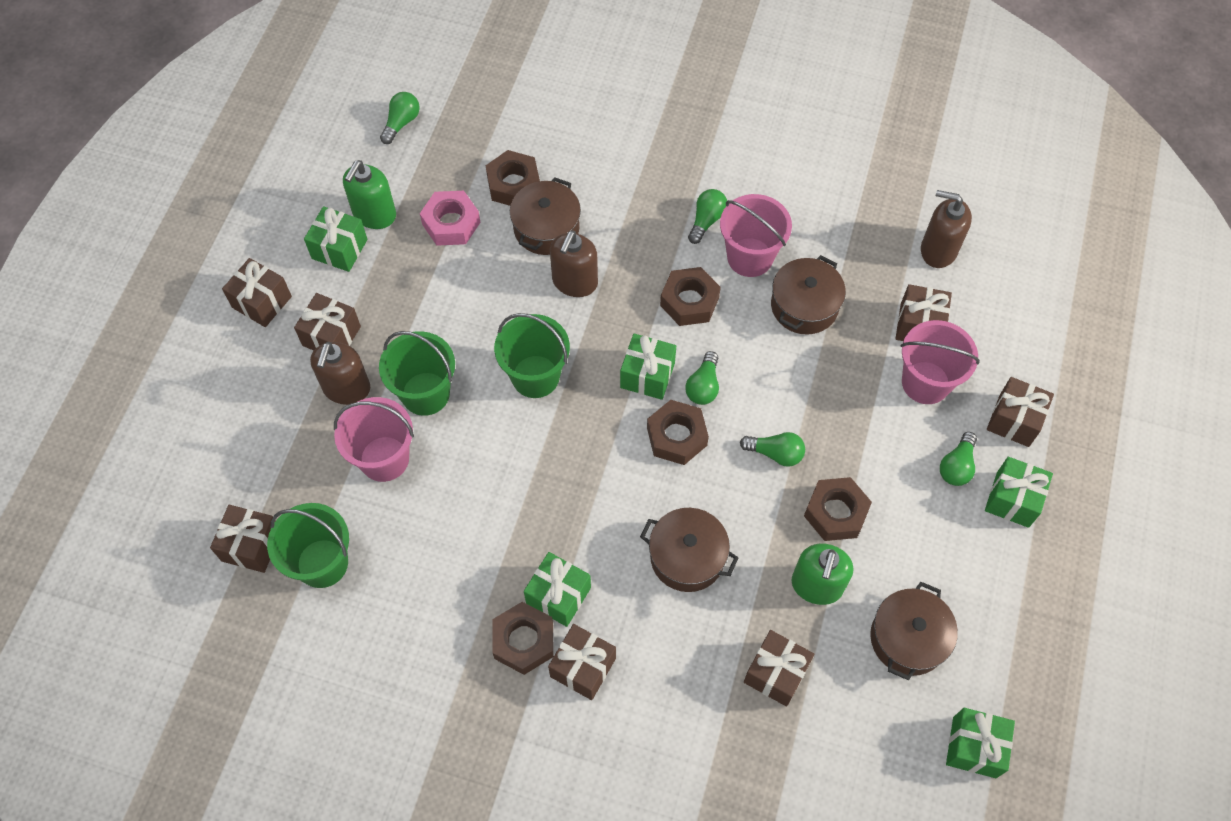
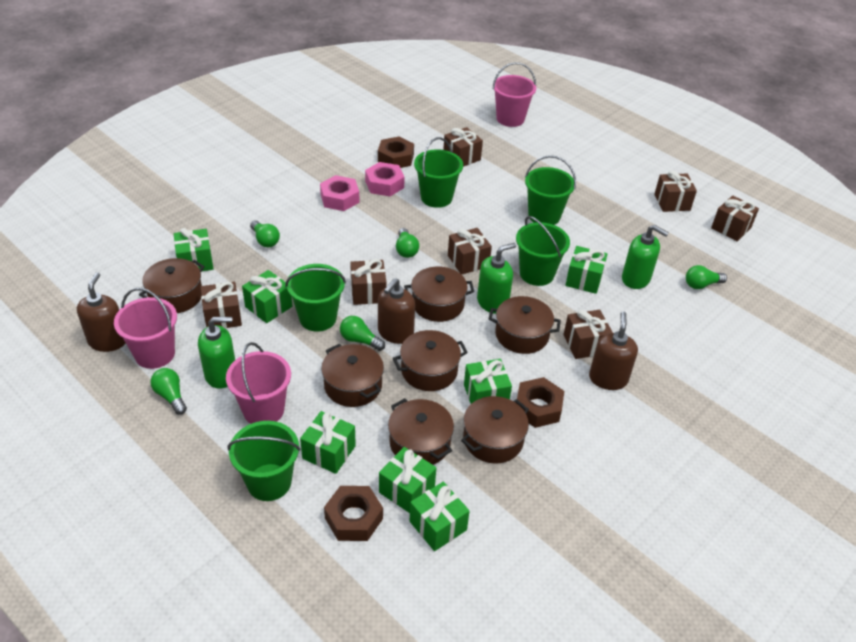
brown nut: 5 -> 3
brown pot: 4 -> 7
green bucket: 3 -> 5
green gift: 5 -> 7
green soap dispenser: 2 -> 3
pink nut: 1 -> 2

